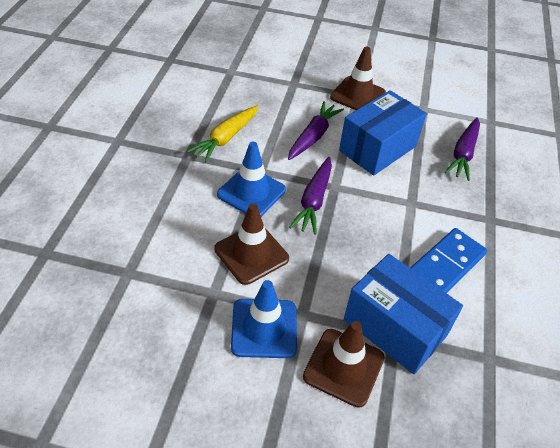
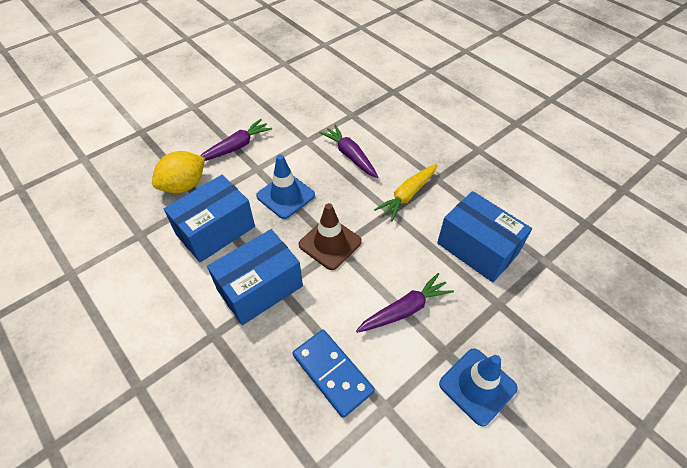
blue box: 2 -> 3
brown traffic cone: 3 -> 1
yellow lemon: 0 -> 1

